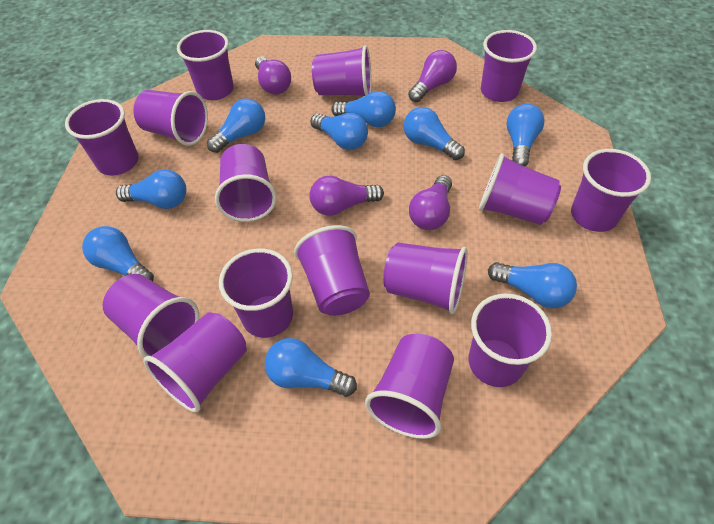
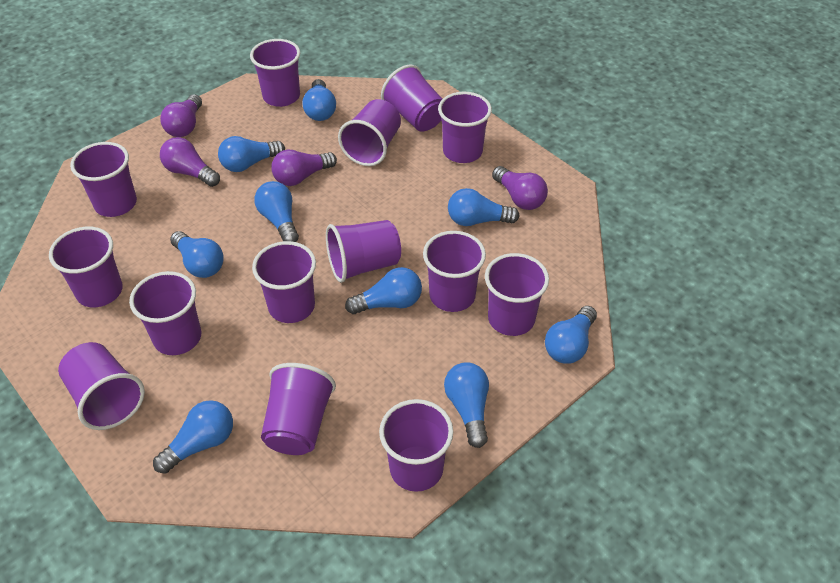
purple cup: 15 -> 14

